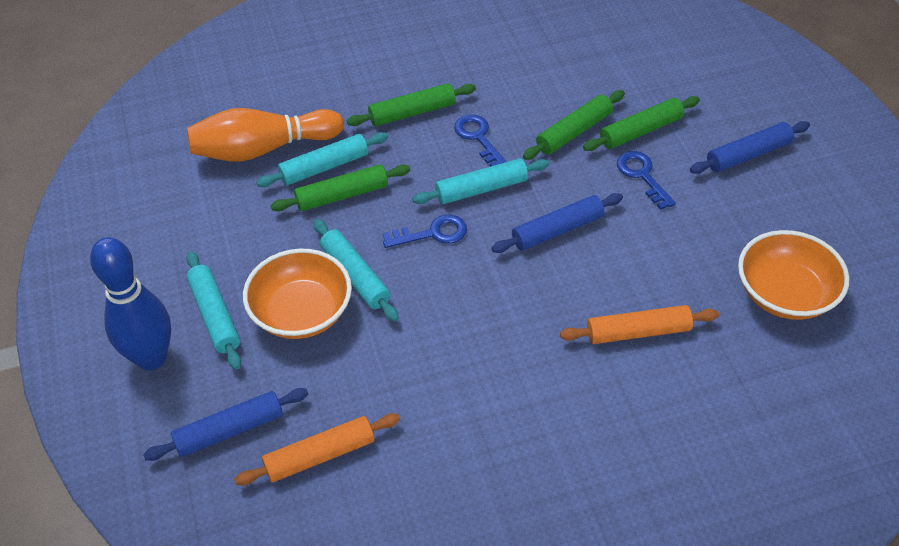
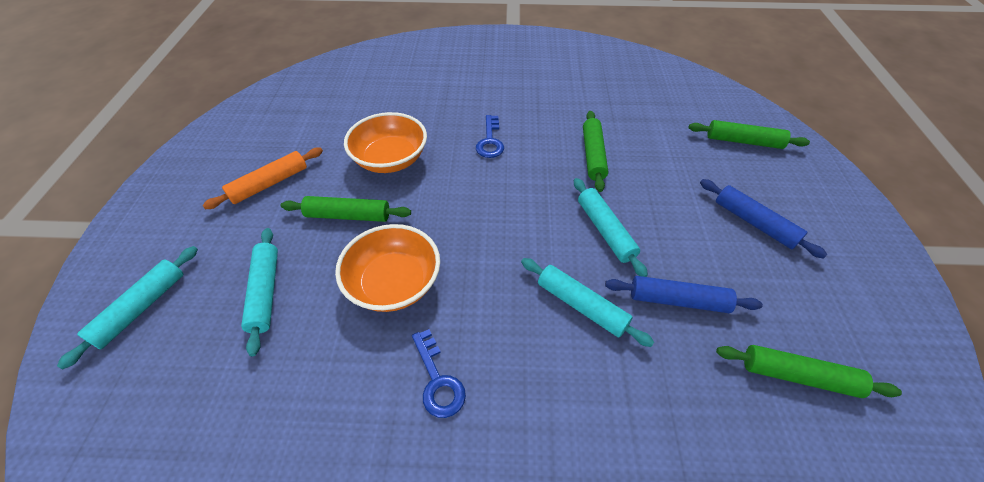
blue bowling pin: 1 -> 0
blue key: 3 -> 2
blue rolling pin: 3 -> 2
orange bowling pin: 1 -> 0
orange rolling pin: 2 -> 1

